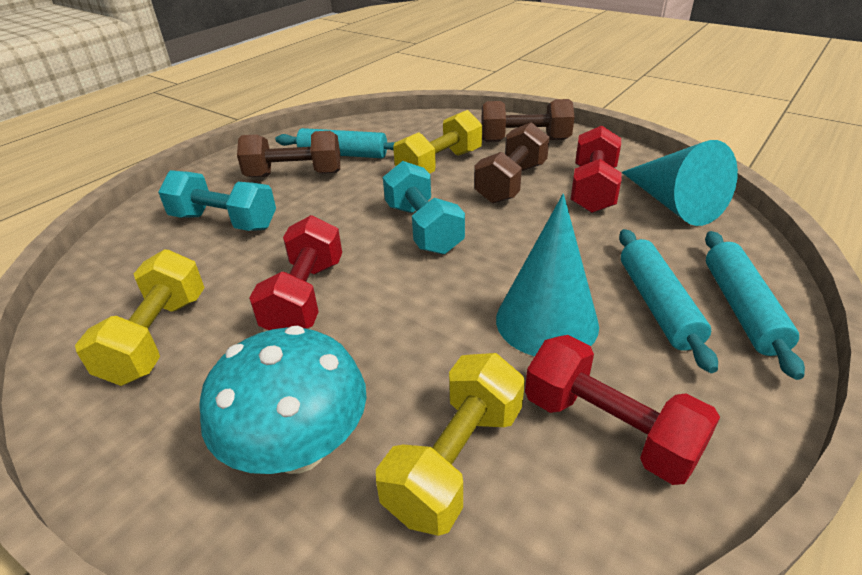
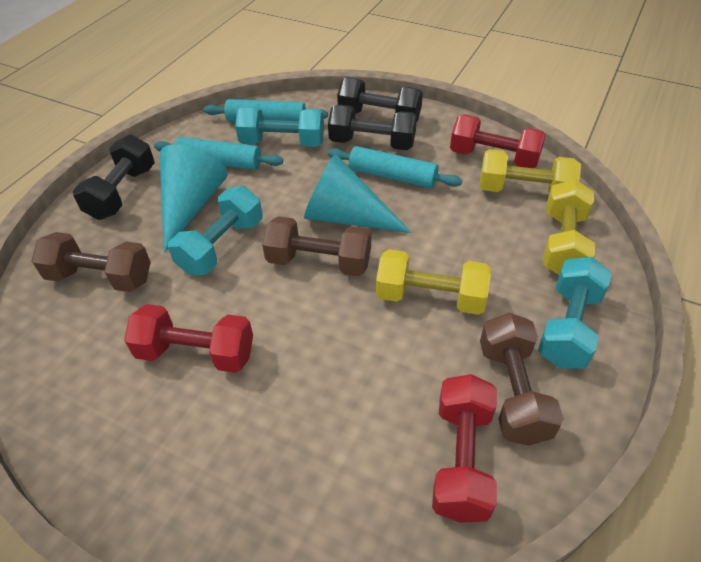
black dumbbell: 0 -> 3
turquoise dumbbell: 2 -> 3
turquoise mushroom: 1 -> 0

